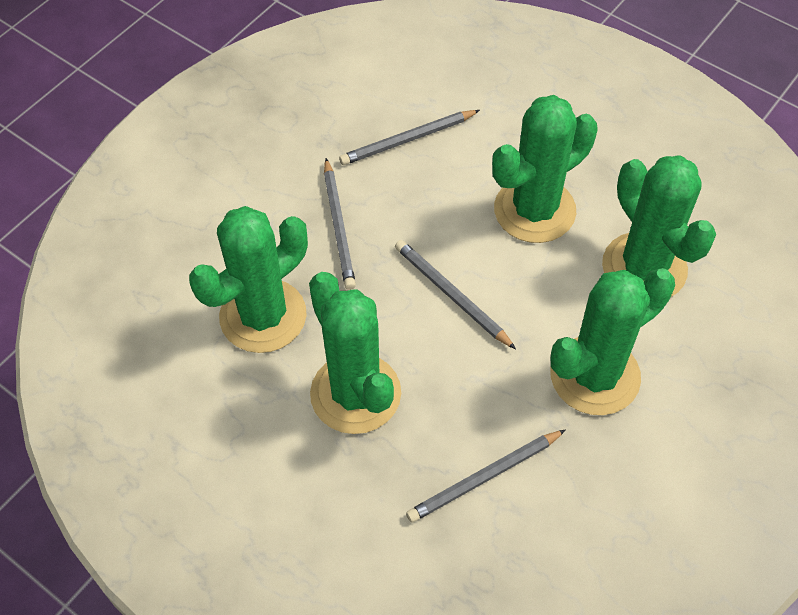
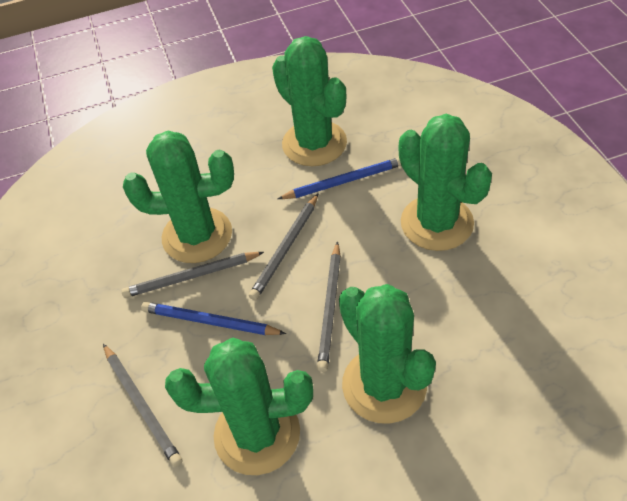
blue pencil: 0 -> 2

